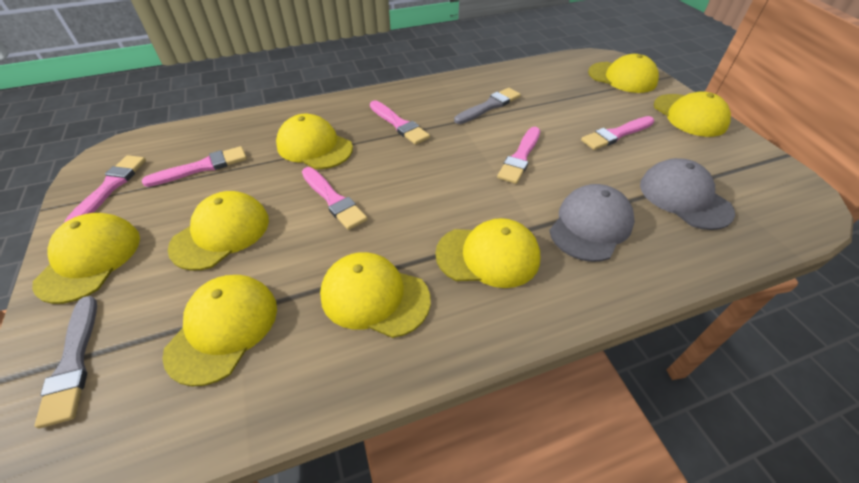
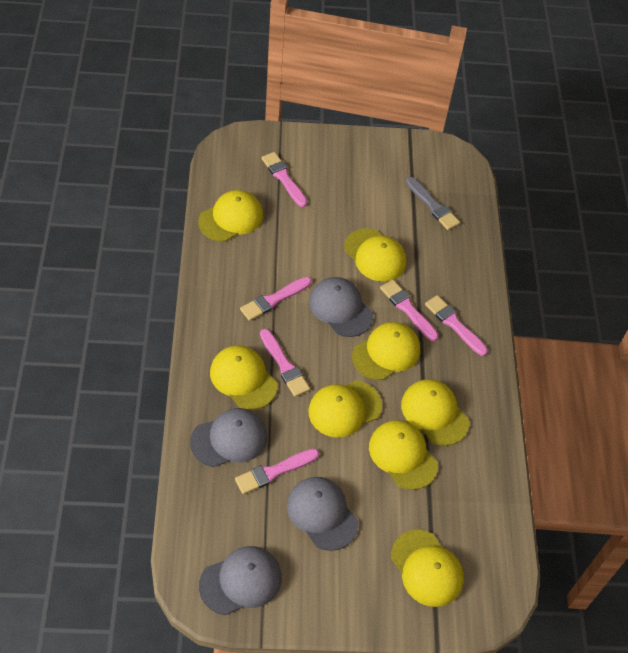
grey brush: 2 -> 1
grey cap: 2 -> 4

